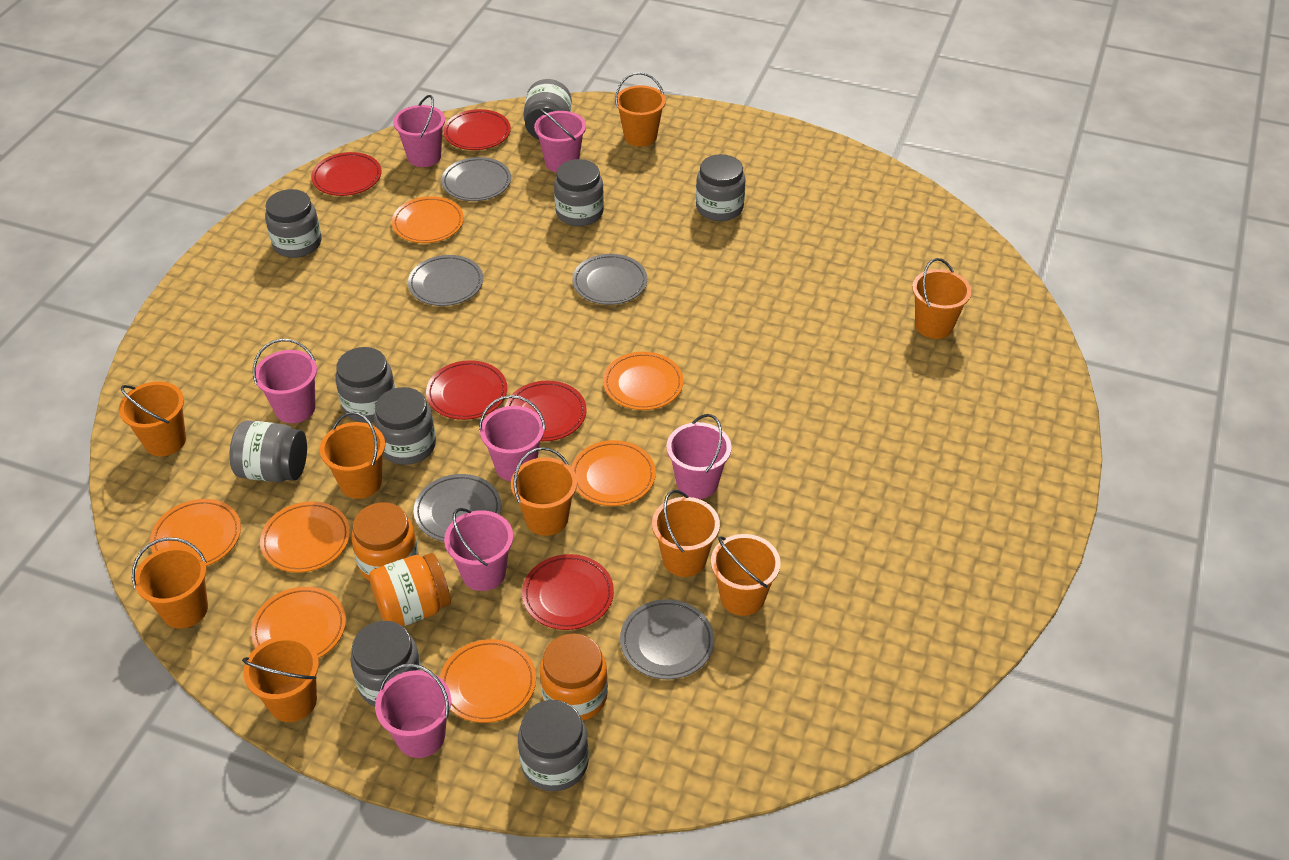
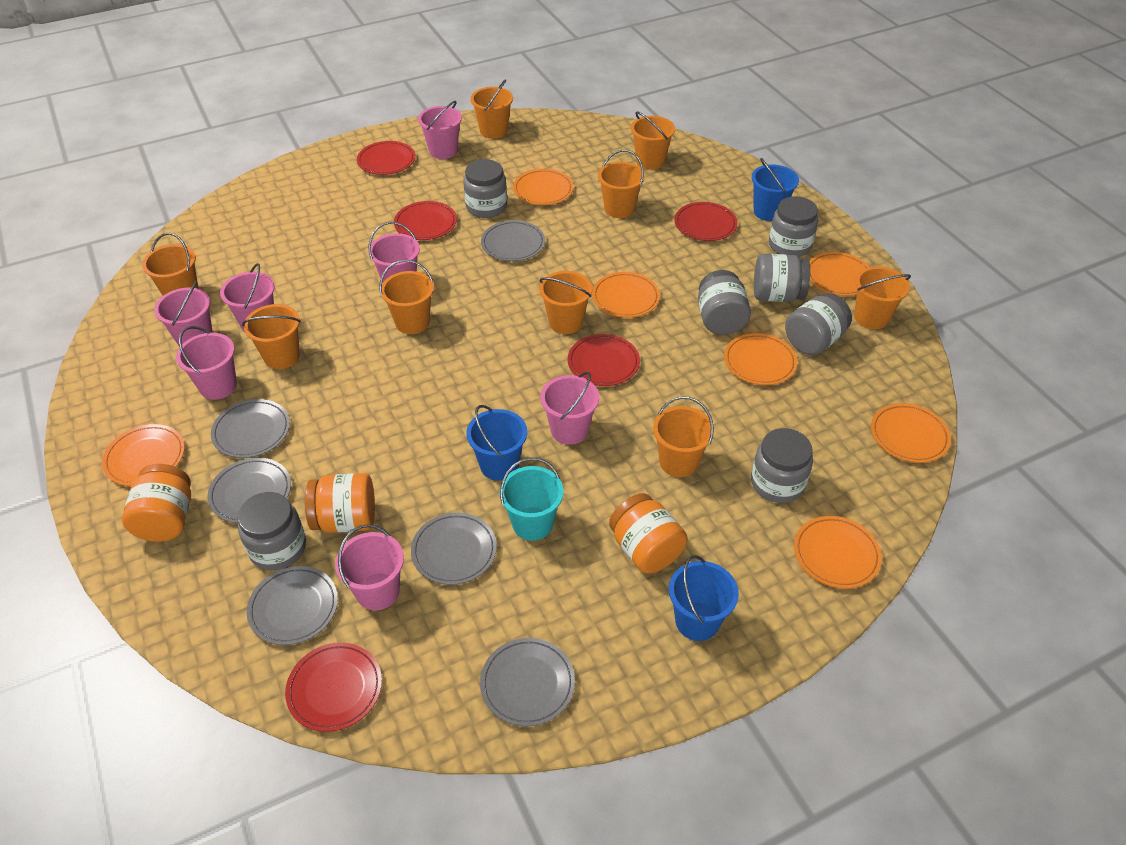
blue bucket: 0 -> 3
grey jar: 9 -> 7
grey plate: 5 -> 6
turquoise bucket: 0 -> 1

